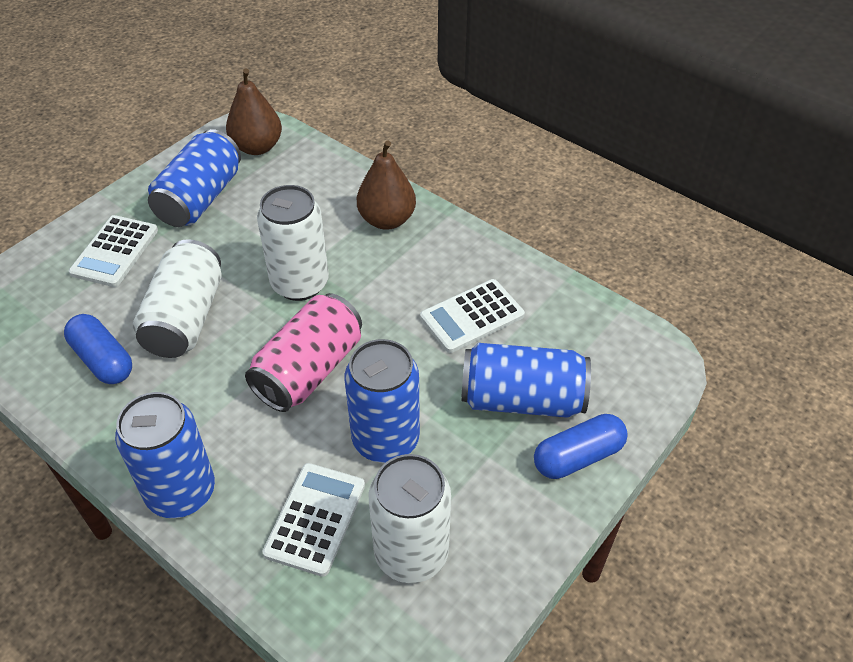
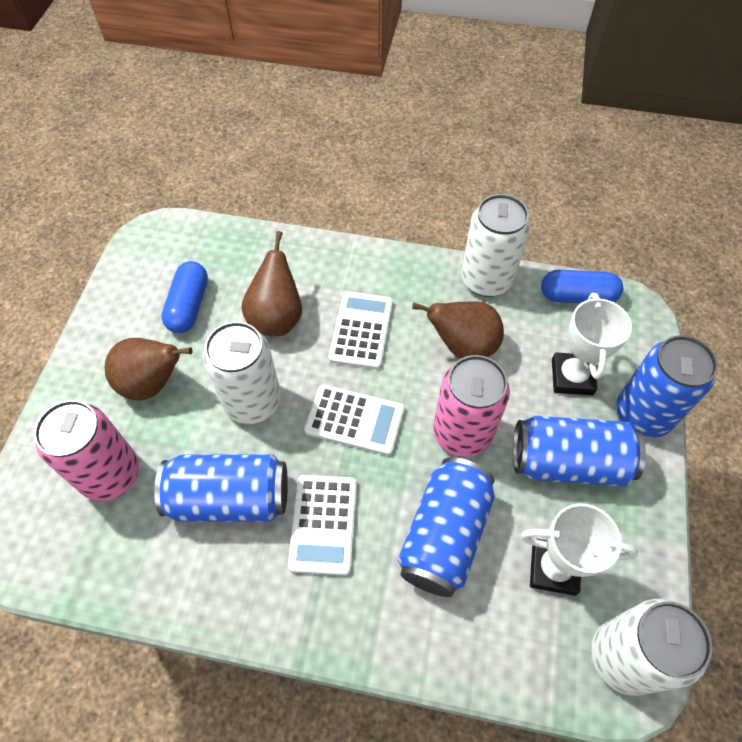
brown pear: 2 -> 3
pink can: 1 -> 2
white trophy: 0 -> 2

